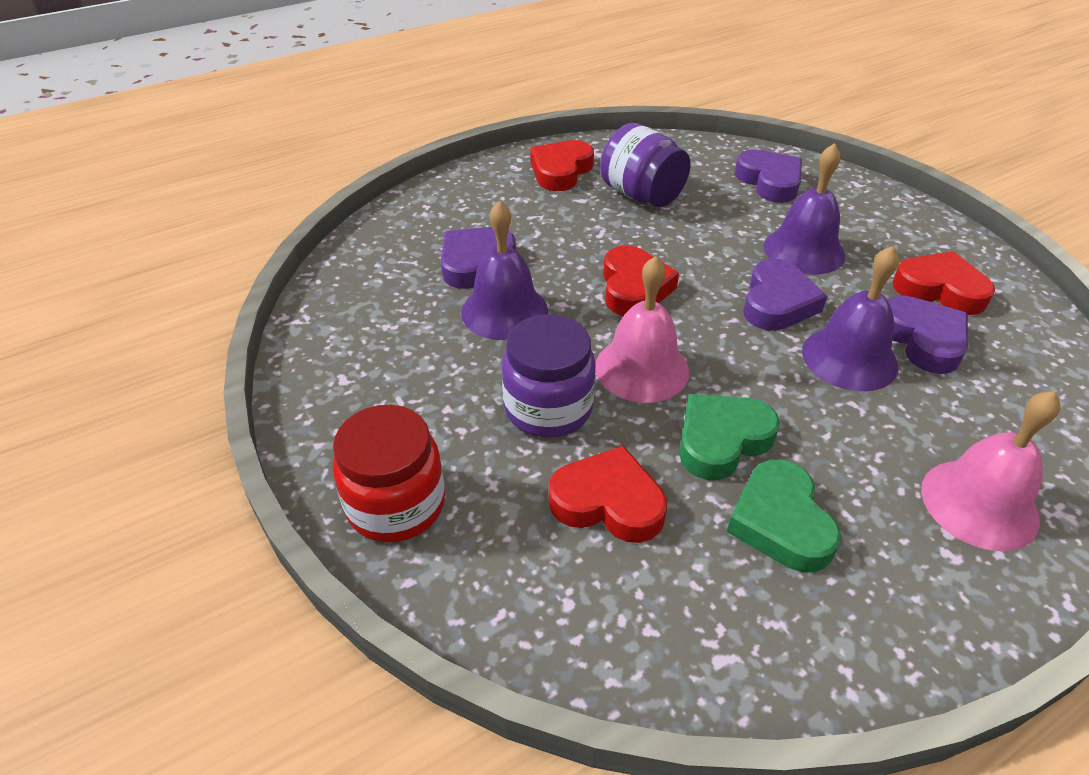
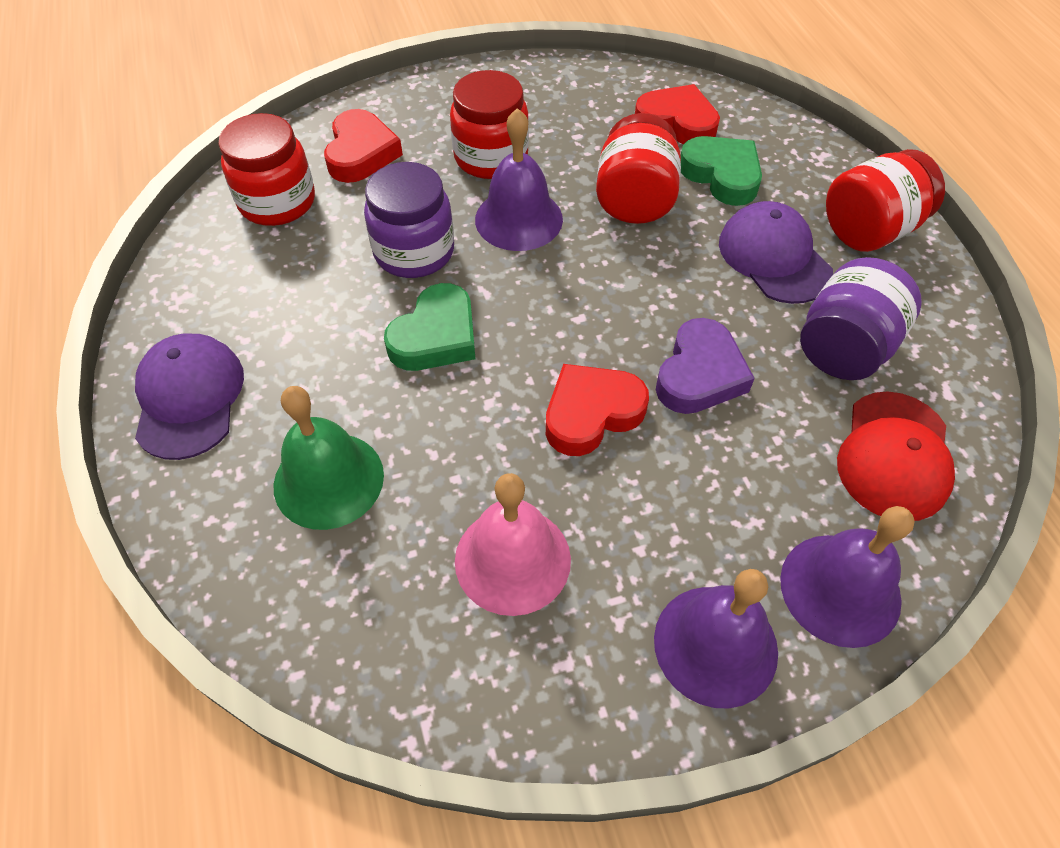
green bell: 0 -> 1
pink bell: 2 -> 1
purple cap: 0 -> 2
purple heart: 4 -> 1
red cap: 0 -> 1
red heart: 4 -> 3
red jar: 1 -> 4

